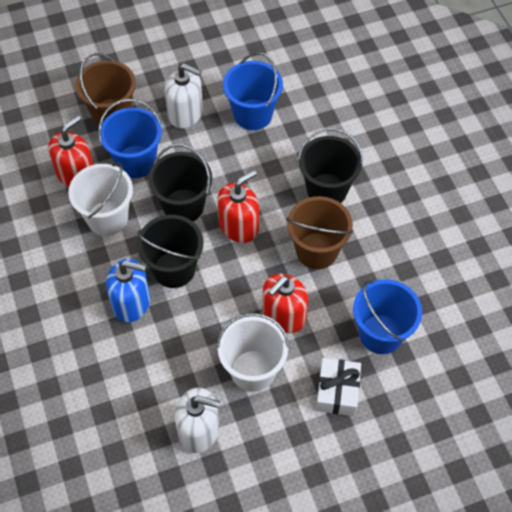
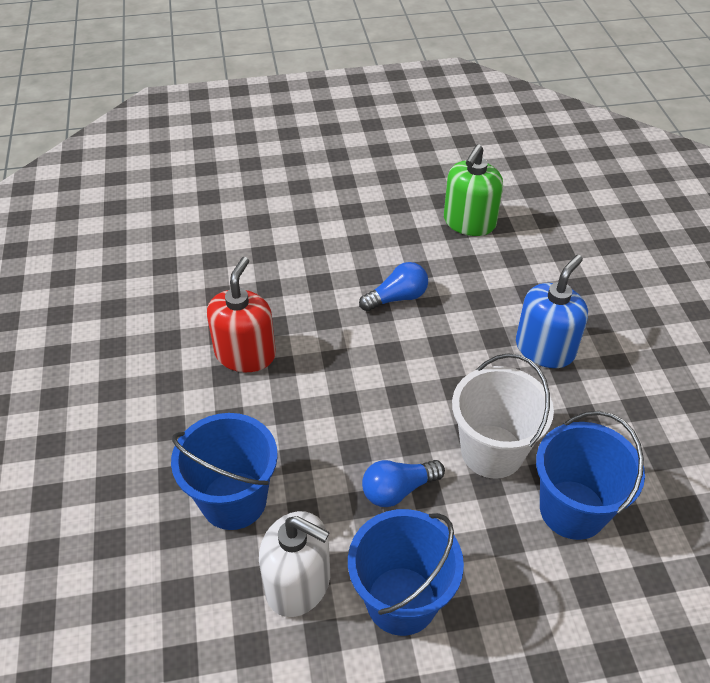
black bucket: 3 -> 0
blue light bulb: 0 -> 2
brown bucket: 2 -> 0
green soap dispenser: 0 -> 1
red soap dispenser: 3 -> 1
white bucket: 2 -> 1
white gift: 1 -> 0
white soap dispenser: 2 -> 1

